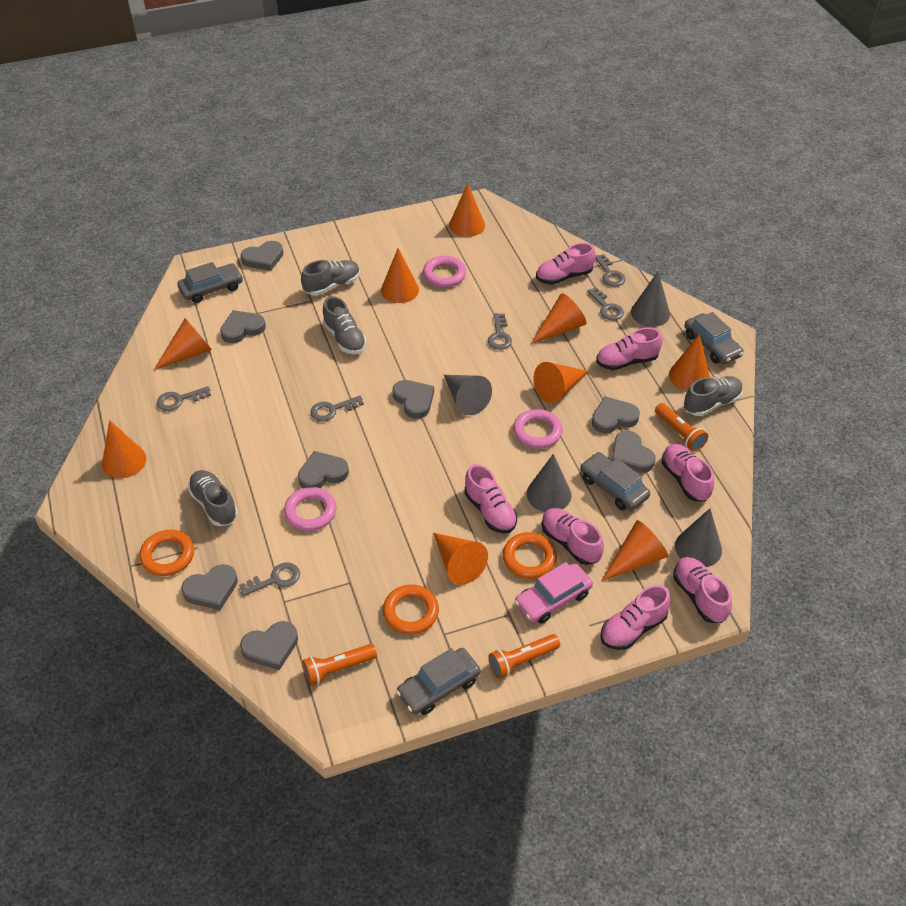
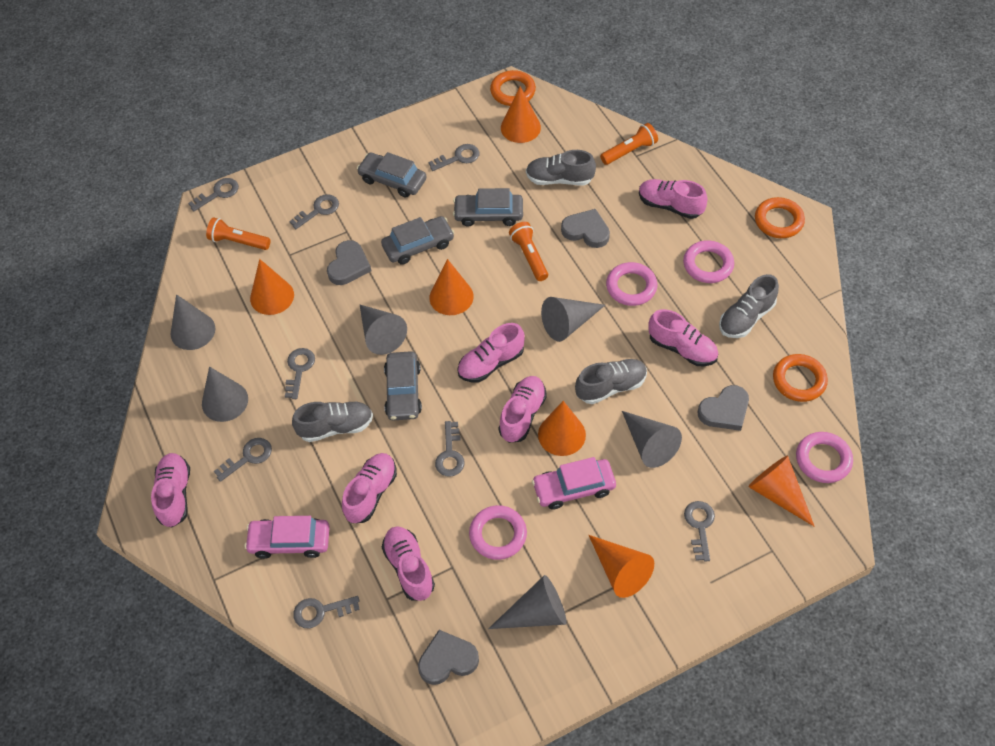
grey cone: 4 -> 6
grey heart: 8 -> 4
grey key: 6 -> 8
orange cone: 9 -> 6
pink car: 1 -> 2
pink ring: 3 -> 4

